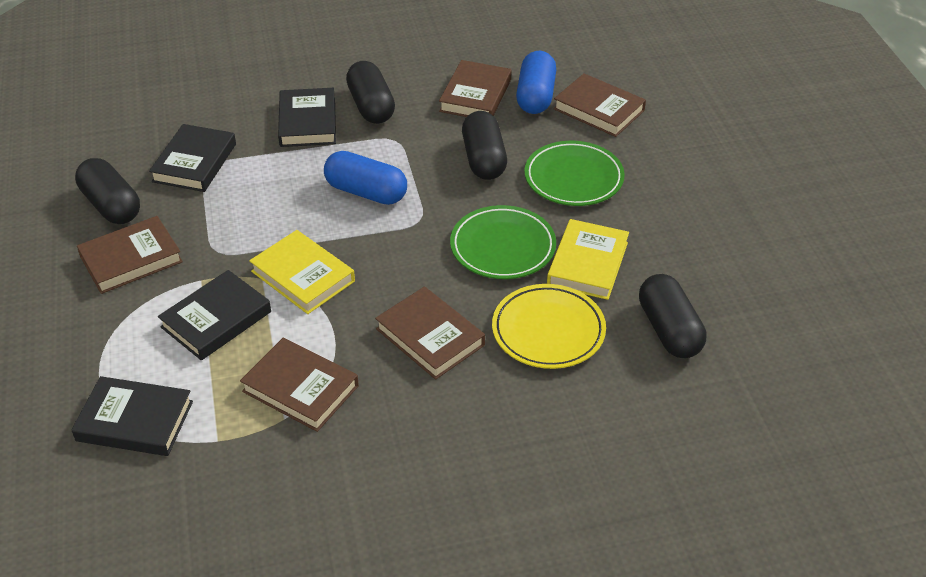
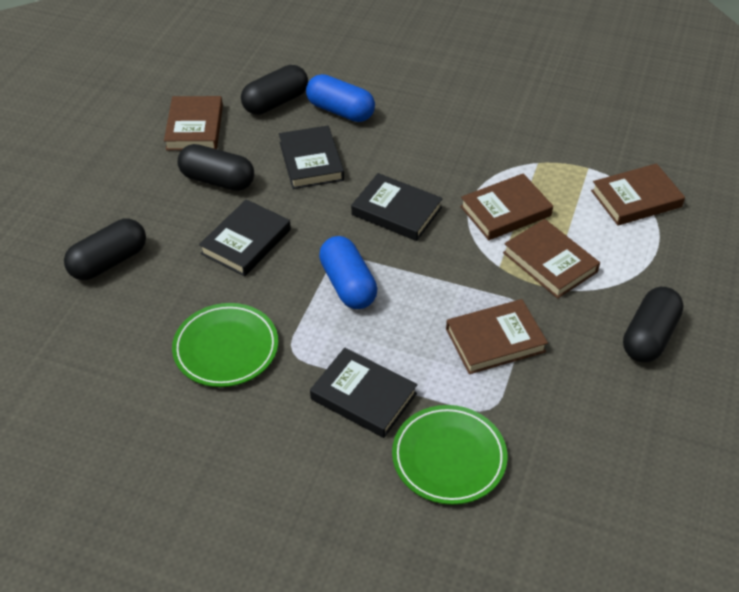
yellow book: 2 -> 0
yellow plate: 1 -> 0

